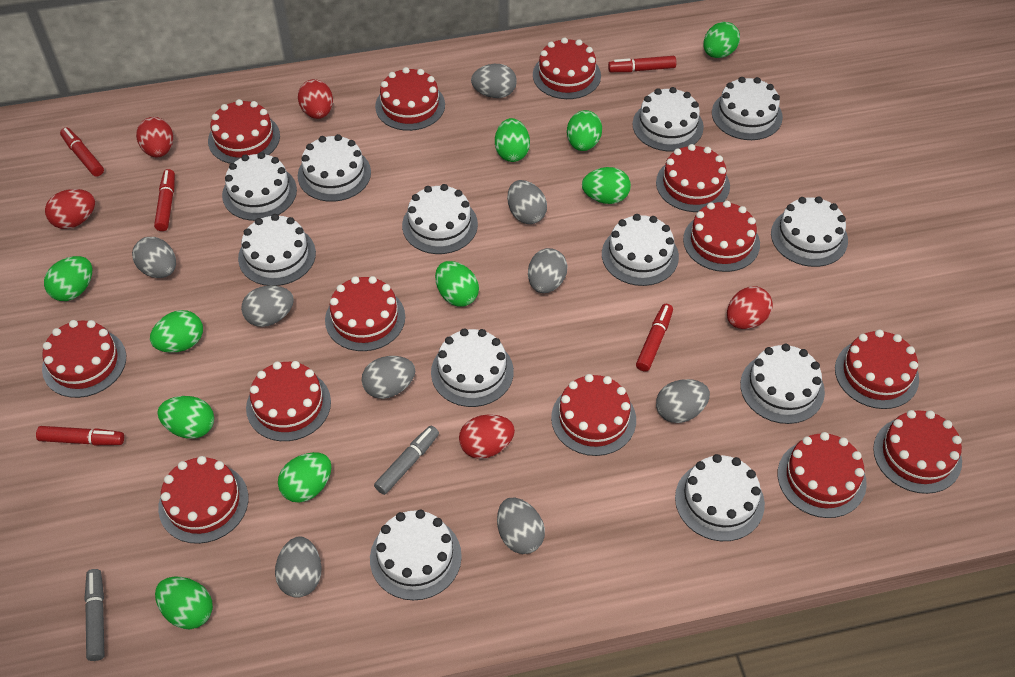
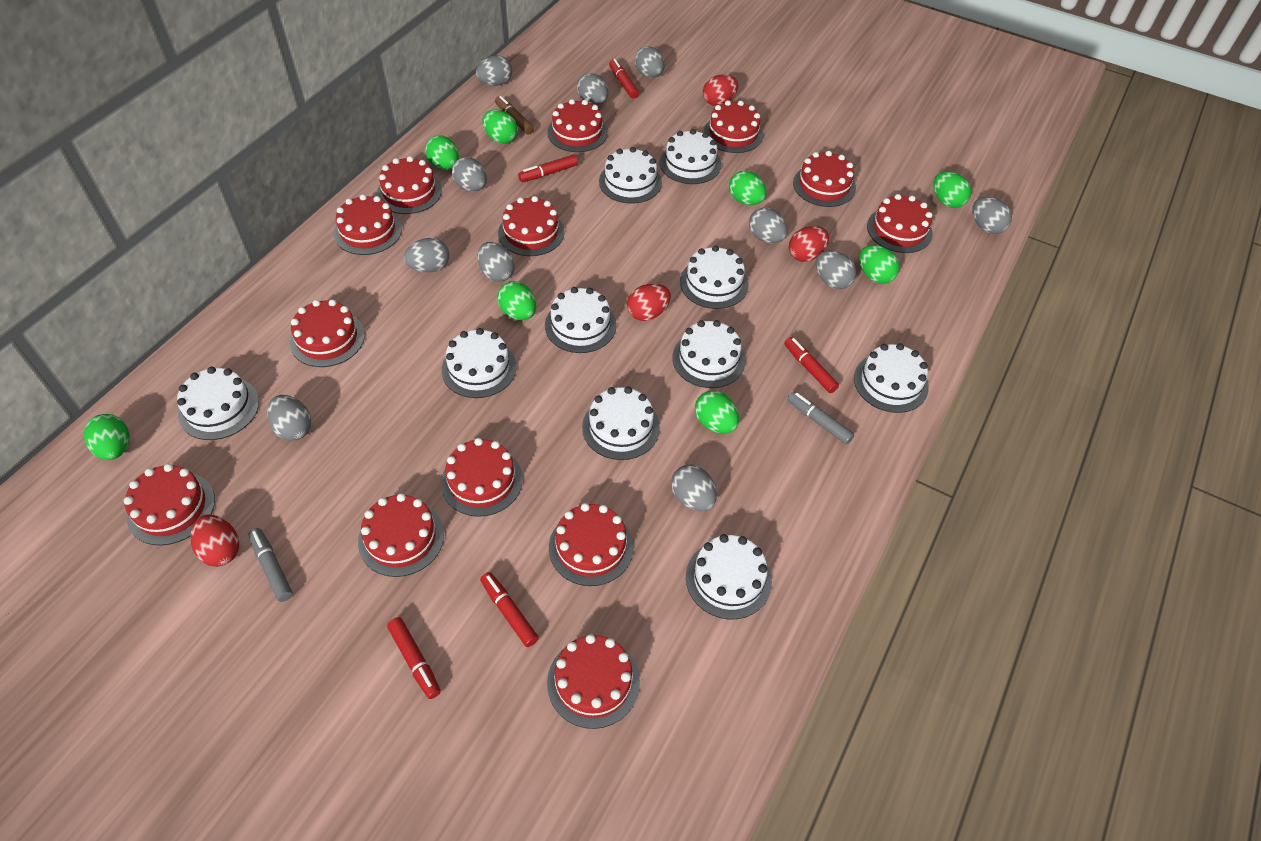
brown marker: 0 -> 1
green egg: 10 -> 8
grey egg: 9 -> 11
red egg: 5 -> 4
white cake: 12 -> 10

